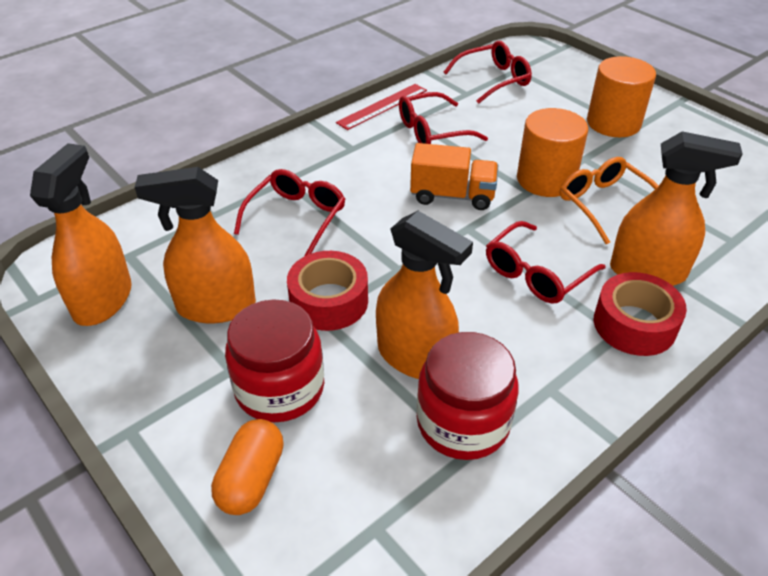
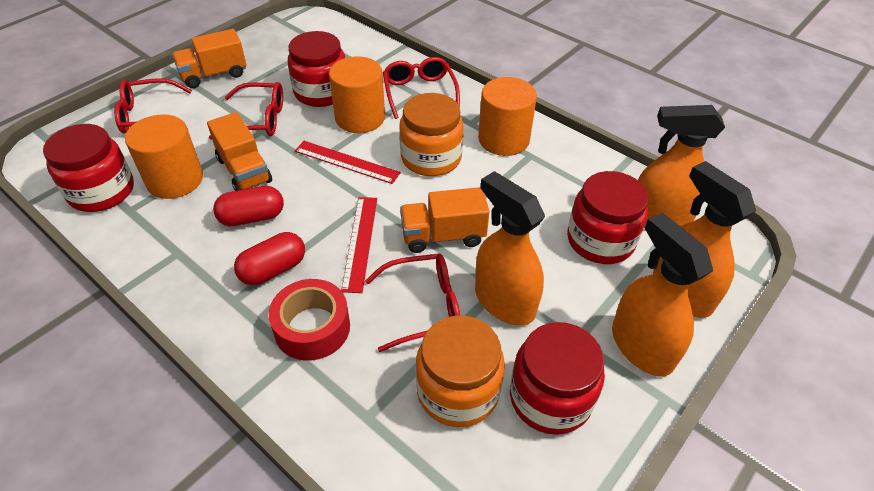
orange capsule: 1 -> 0
orange cylinder: 2 -> 3
orange glasses: 1 -> 0
orange jar: 0 -> 2
orange truck: 1 -> 3
red capsule: 0 -> 2
red jar: 2 -> 4
red ruler: 1 -> 2
red tape: 2 -> 1

